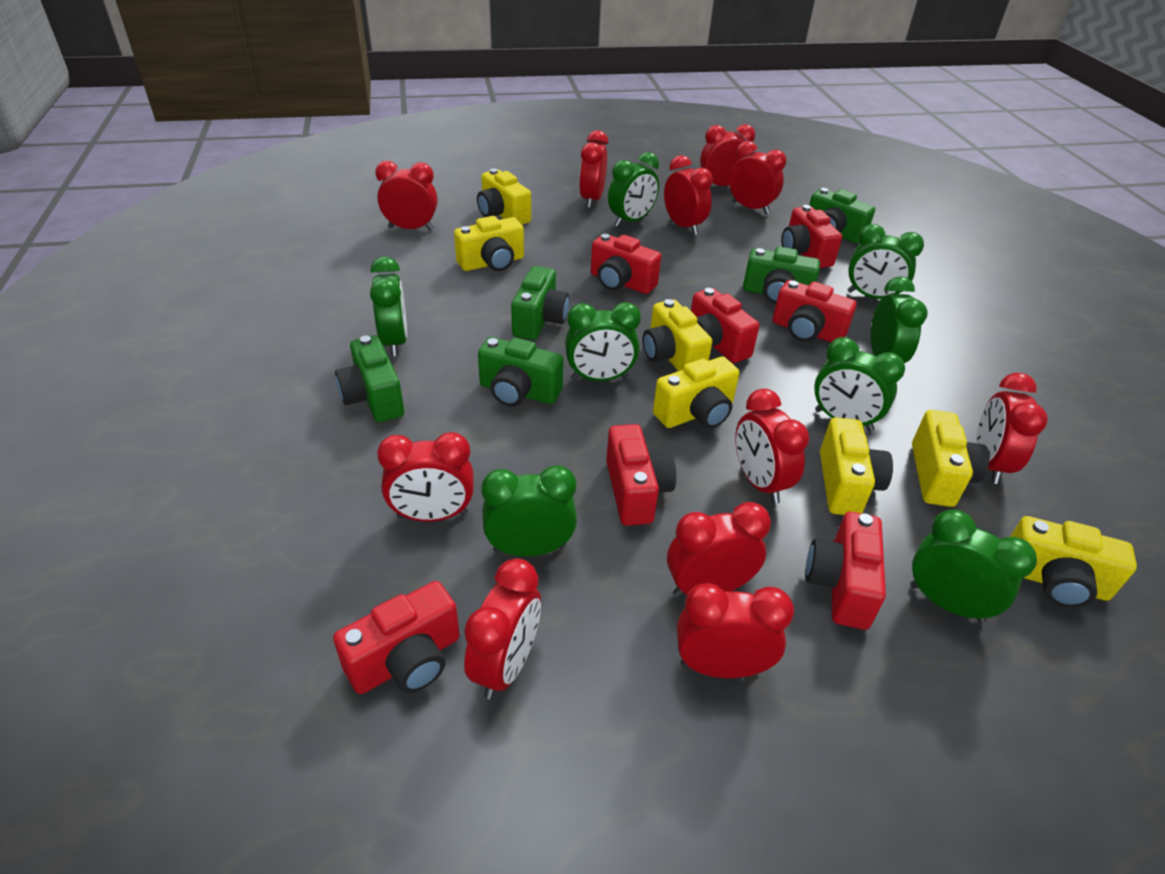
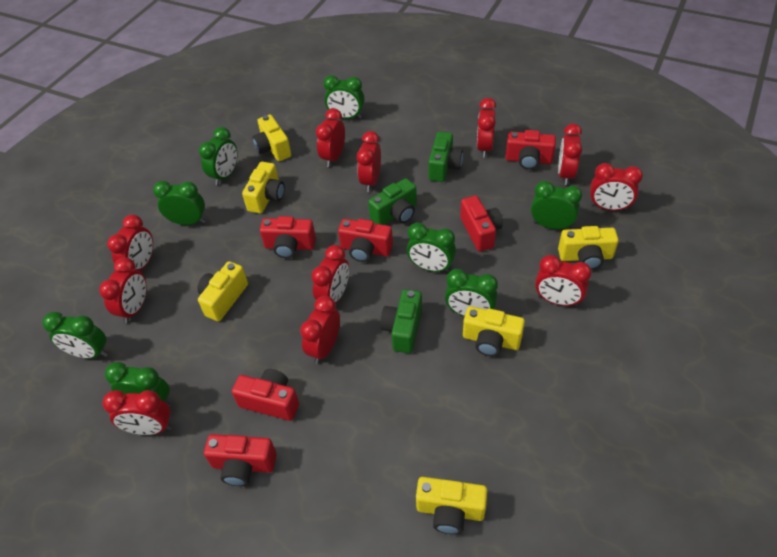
green camera: 5 -> 3
red camera: 7 -> 6
yellow camera: 7 -> 6

